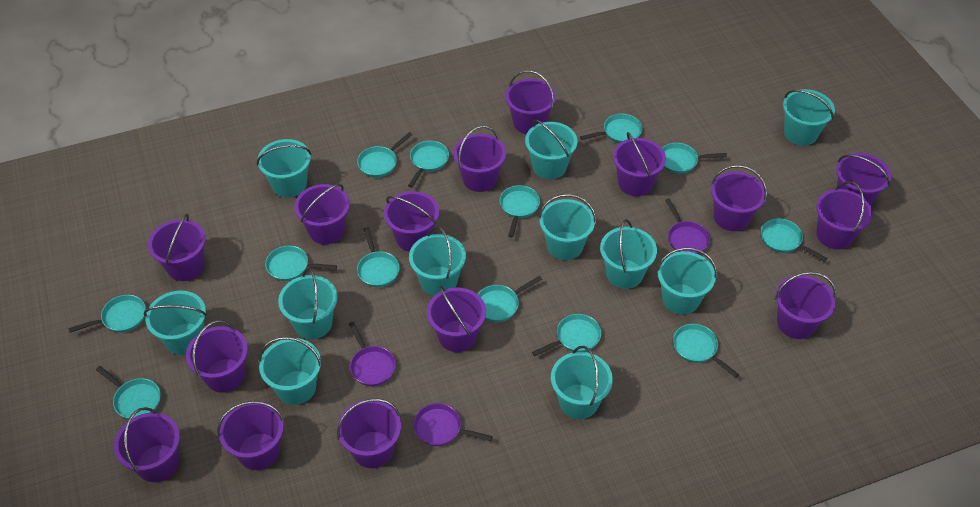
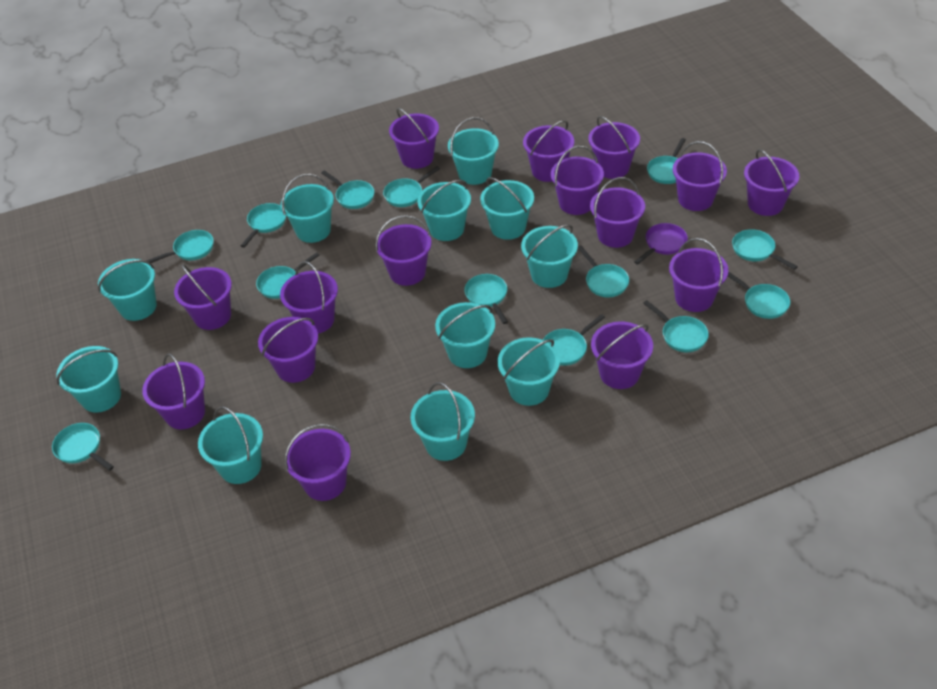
purple pan: 3 -> 1

